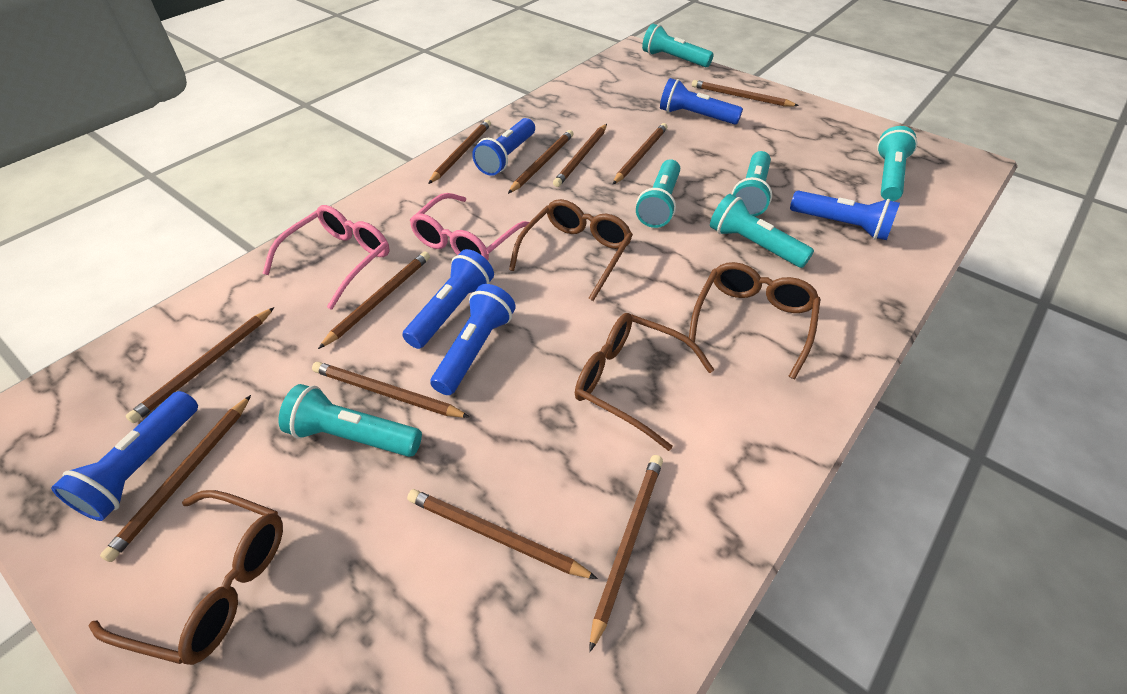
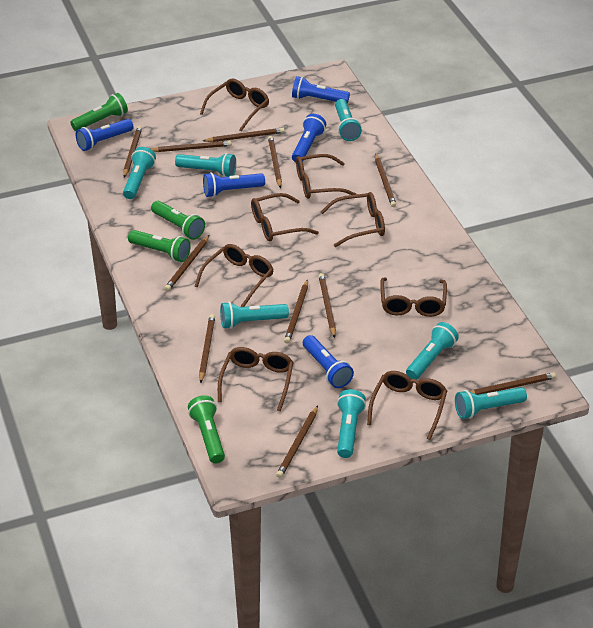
blue flashlight: 6 -> 5
brown glasses: 4 -> 8
green flashlight: 0 -> 4
pink glasses: 2 -> 0
turquoise flashlight: 6 -> 7

